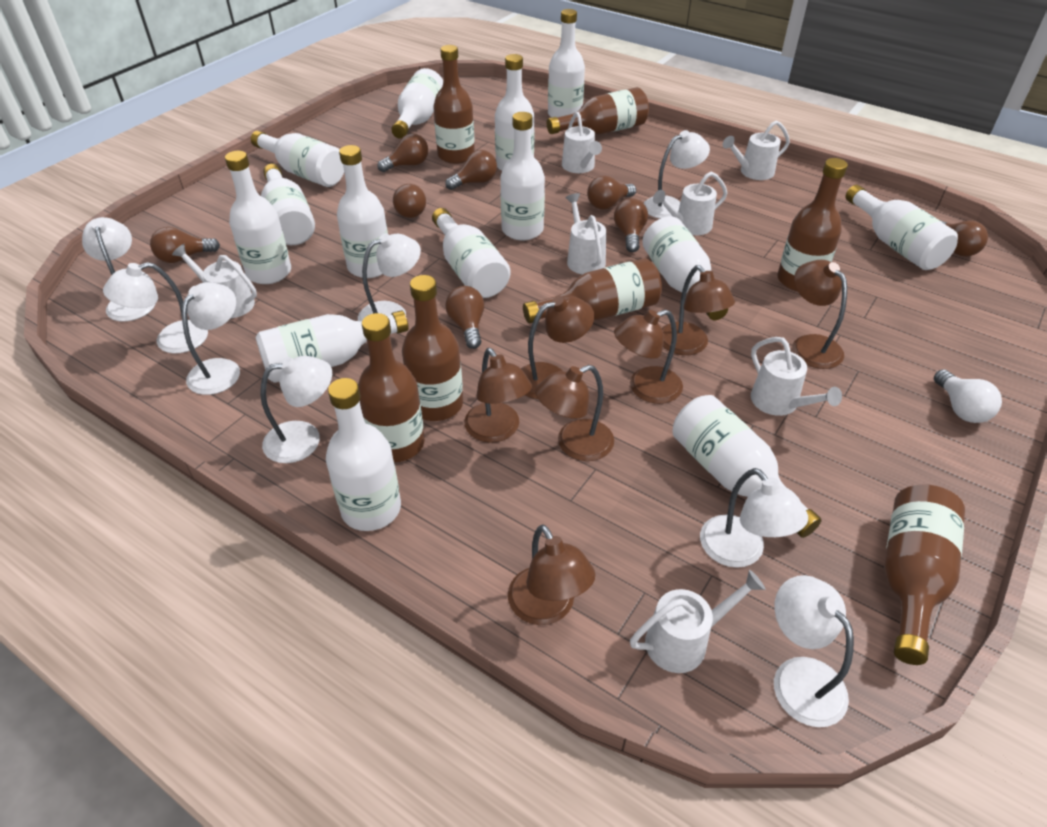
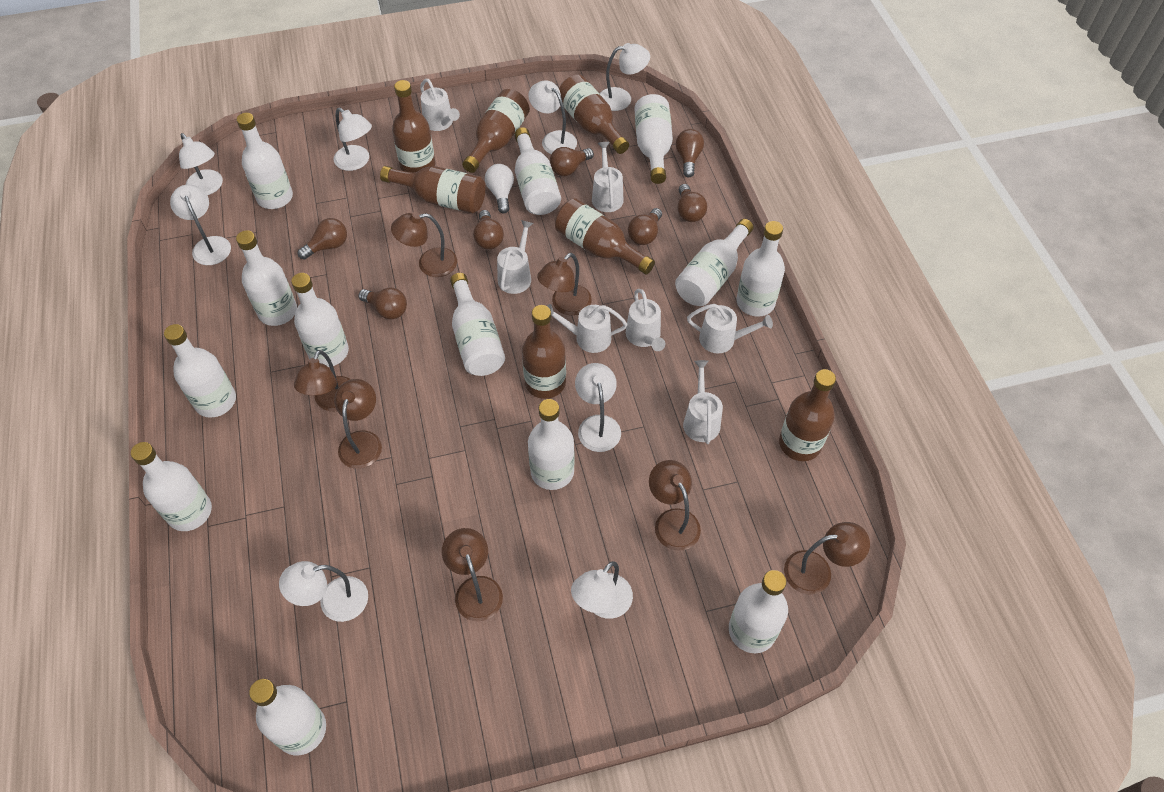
brown light bulb: 8 -> 7
white bottle: 14 -> 13

